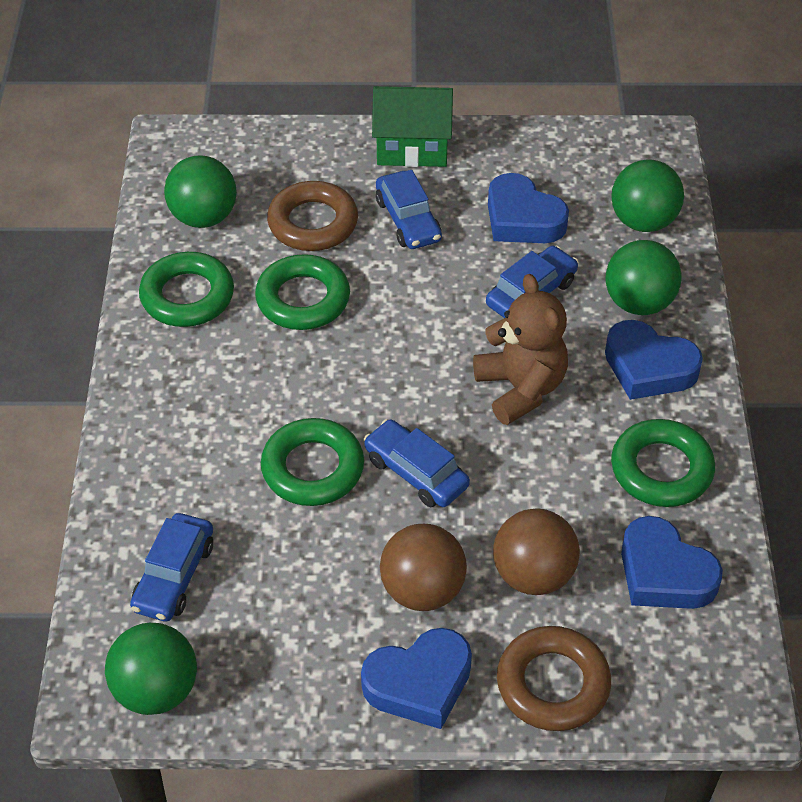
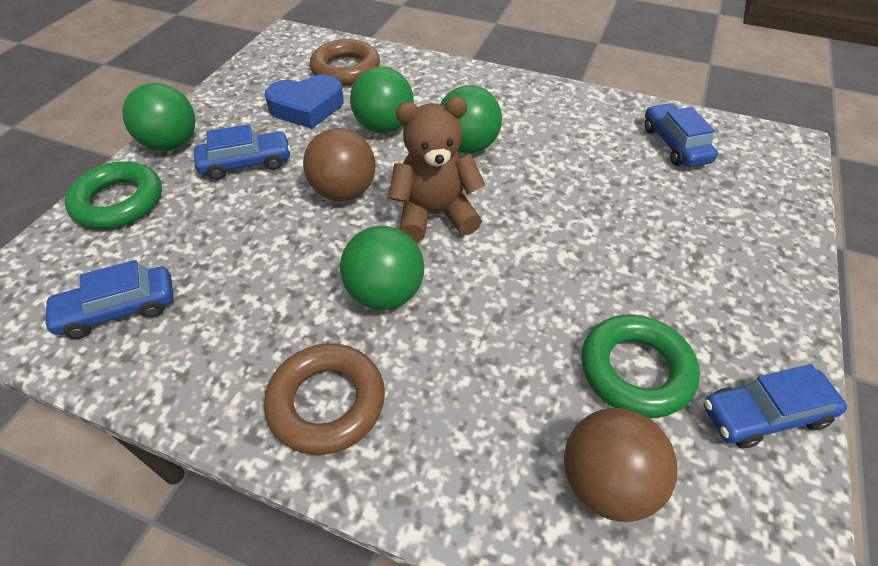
blue heart: 4 -> 1
green house: 1 -> 0
green ring: 4 -> 2

